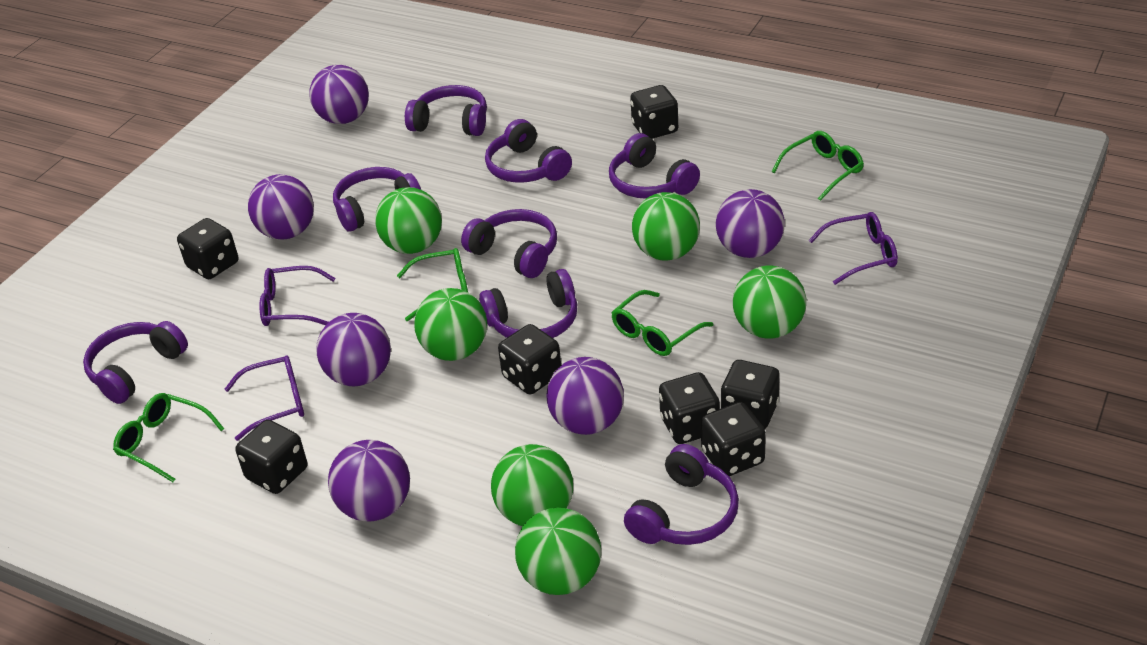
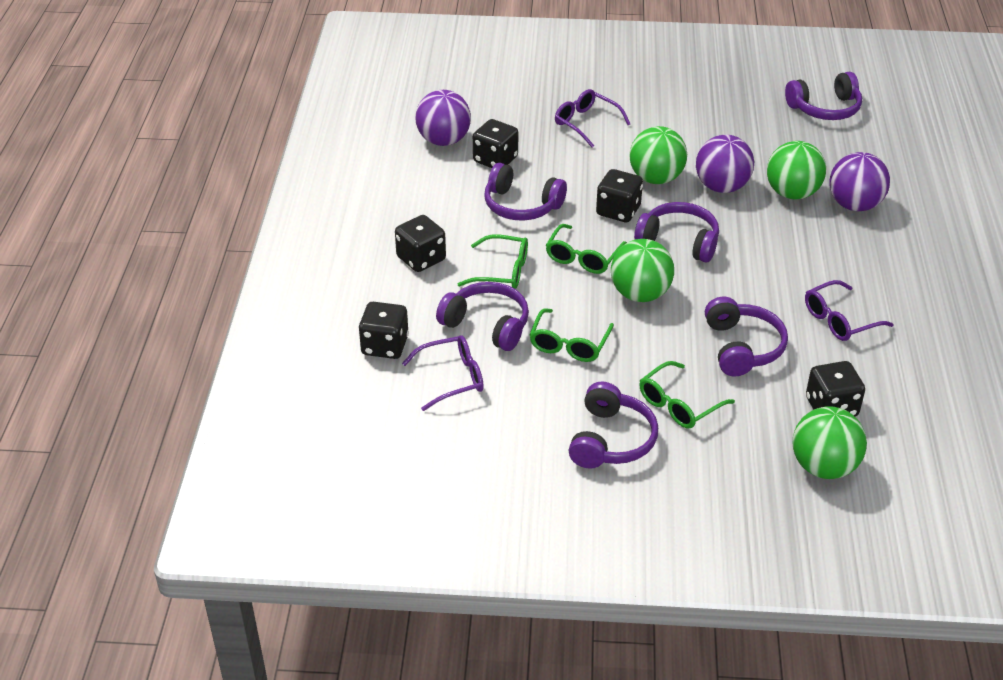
black dice: 7 -> 5
green ball: 6 -> 4
purple ball: 6 -> 3
purple headphones: 8 -> 6

